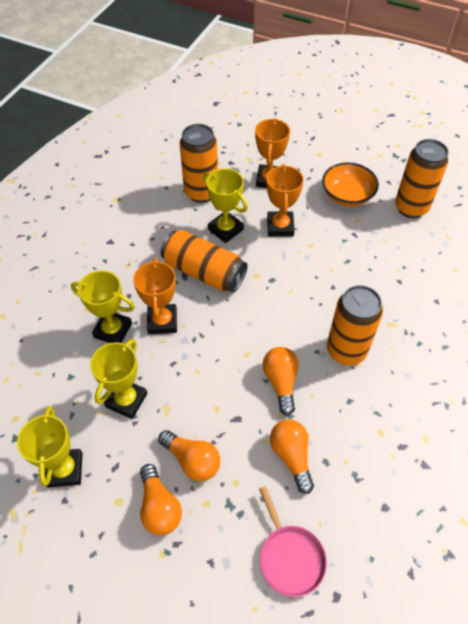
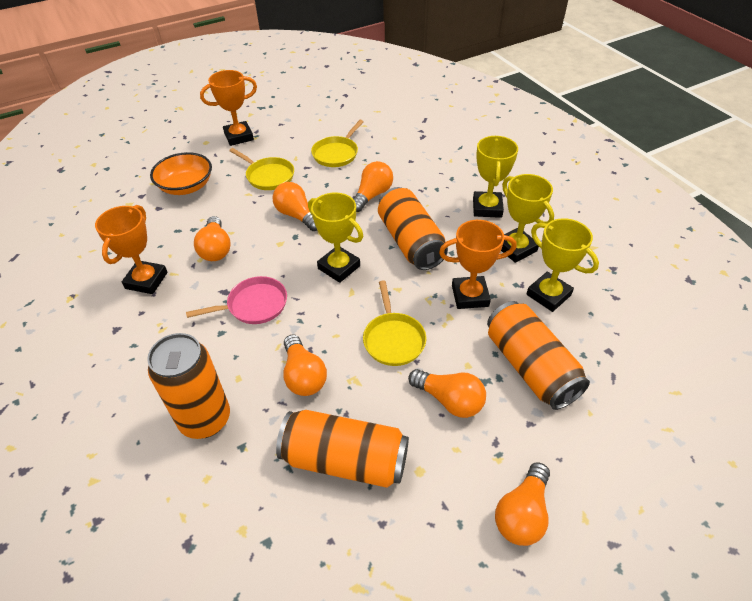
orange light bulb: 4 -> 6
yellow pan: 0 -> 3

